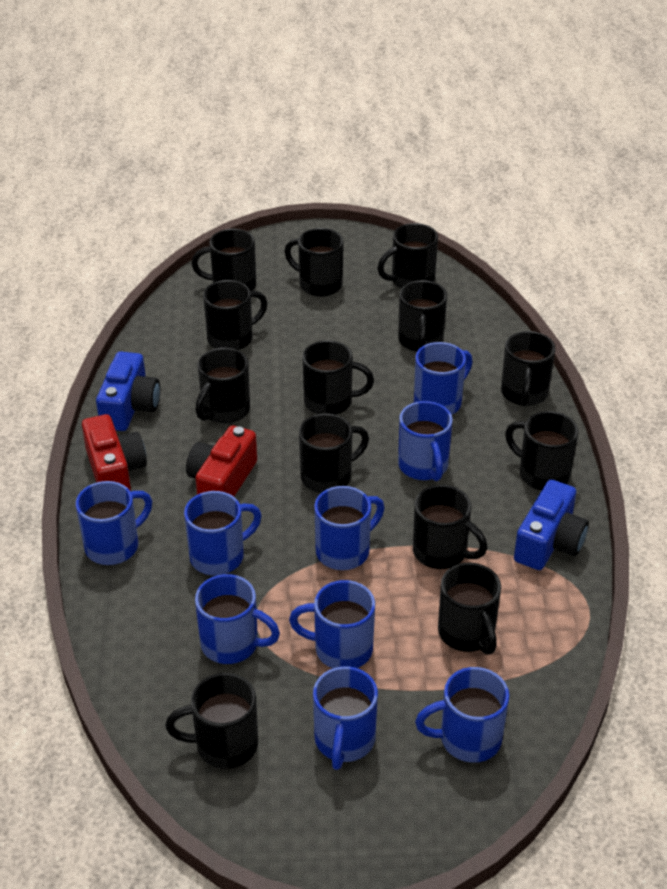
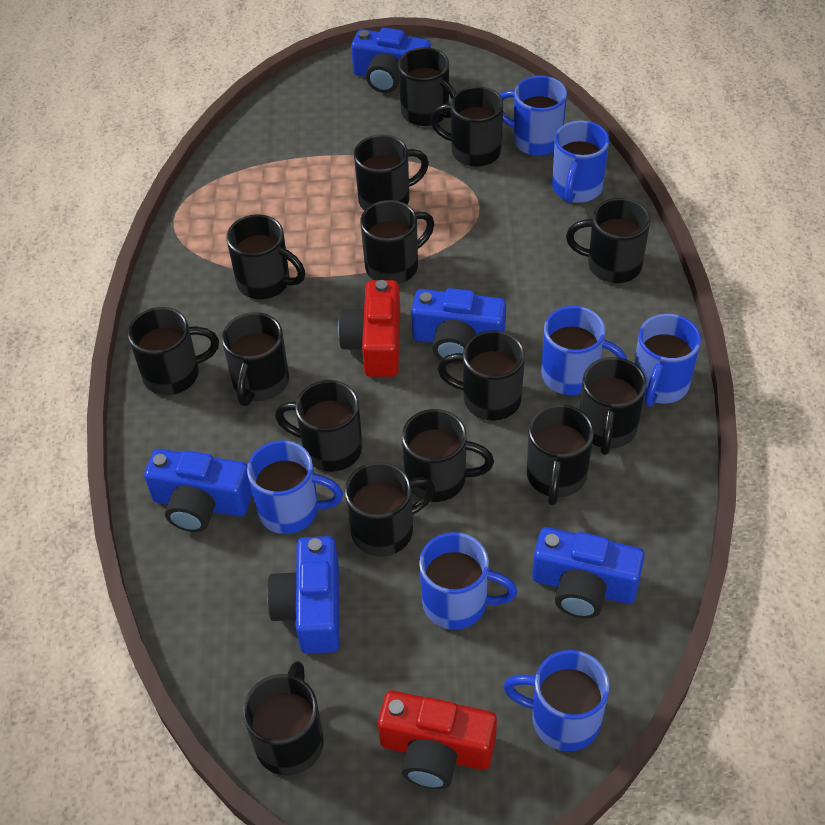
black mug: 13 -> 15
blue camera: 2 -> 5
blue mug: 9 -> 7

